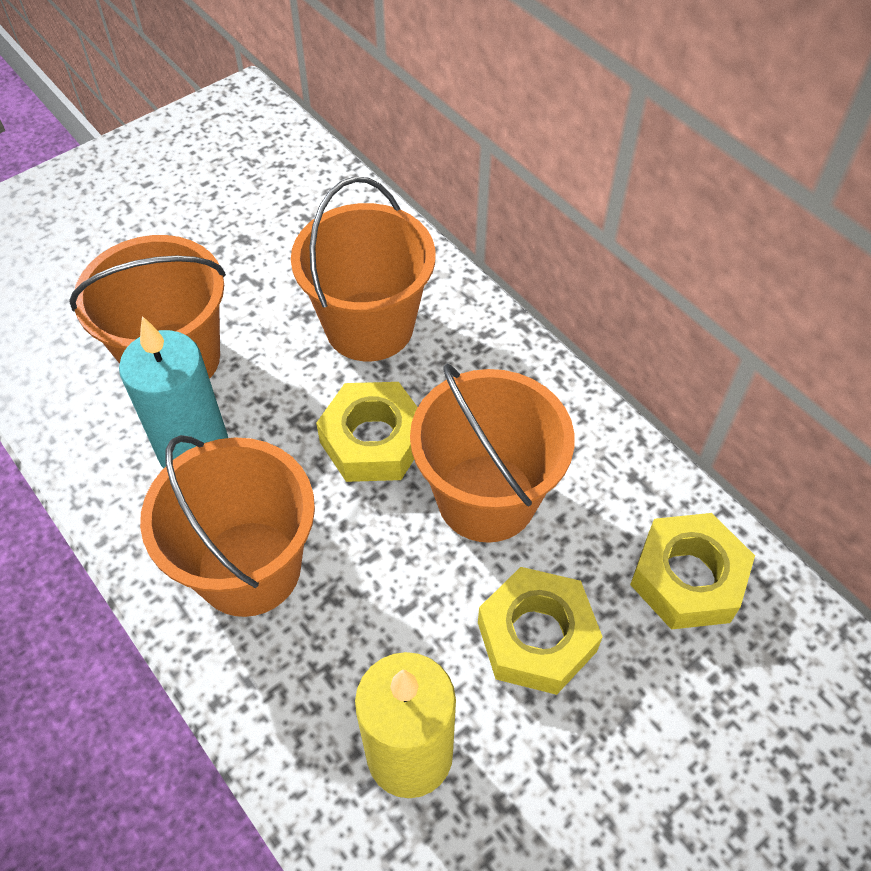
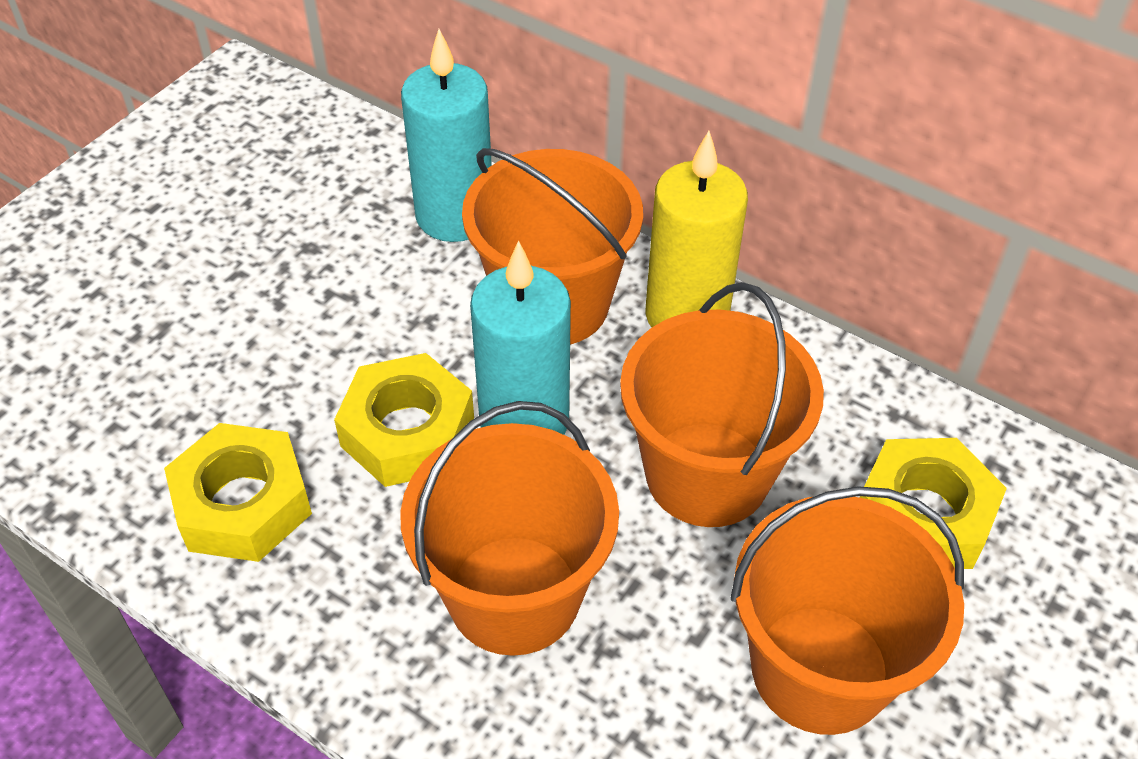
turquoise candle: 1 -> 2

